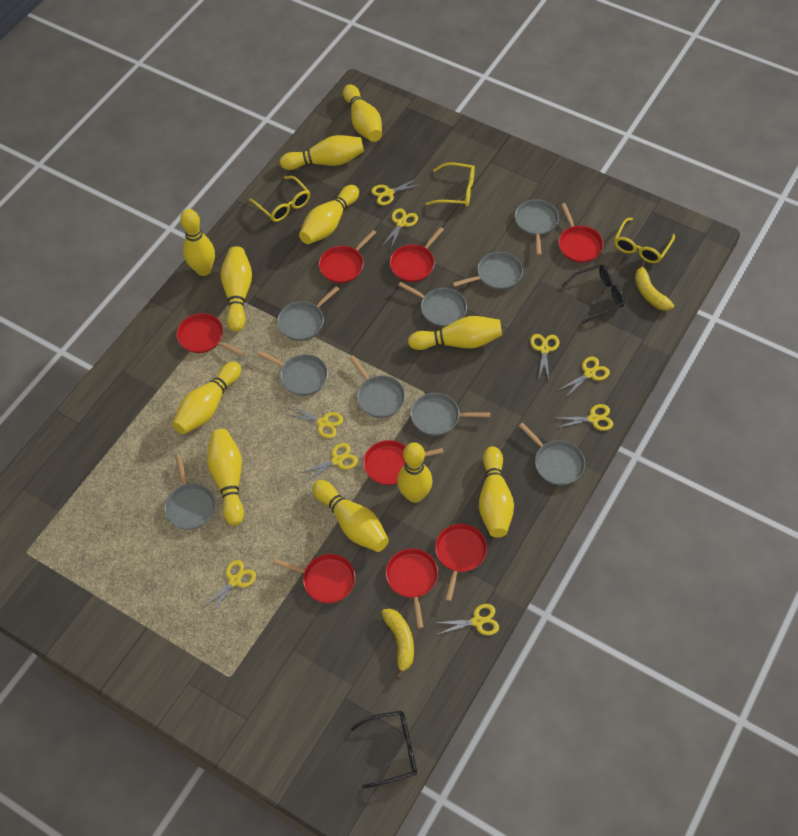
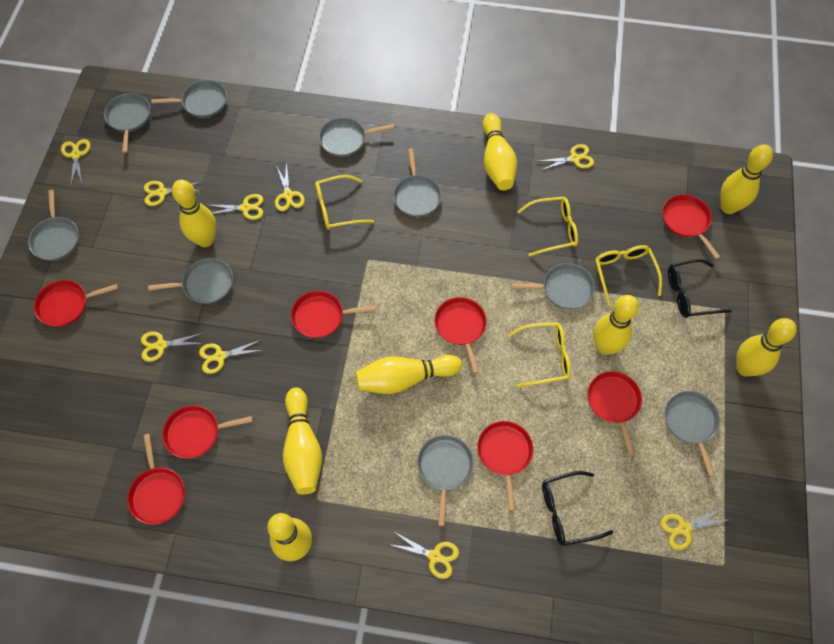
yellow banana: 2 -> 0
yellow bowling pin: 11 -> 8
yellow glasses: 3 -> 4

